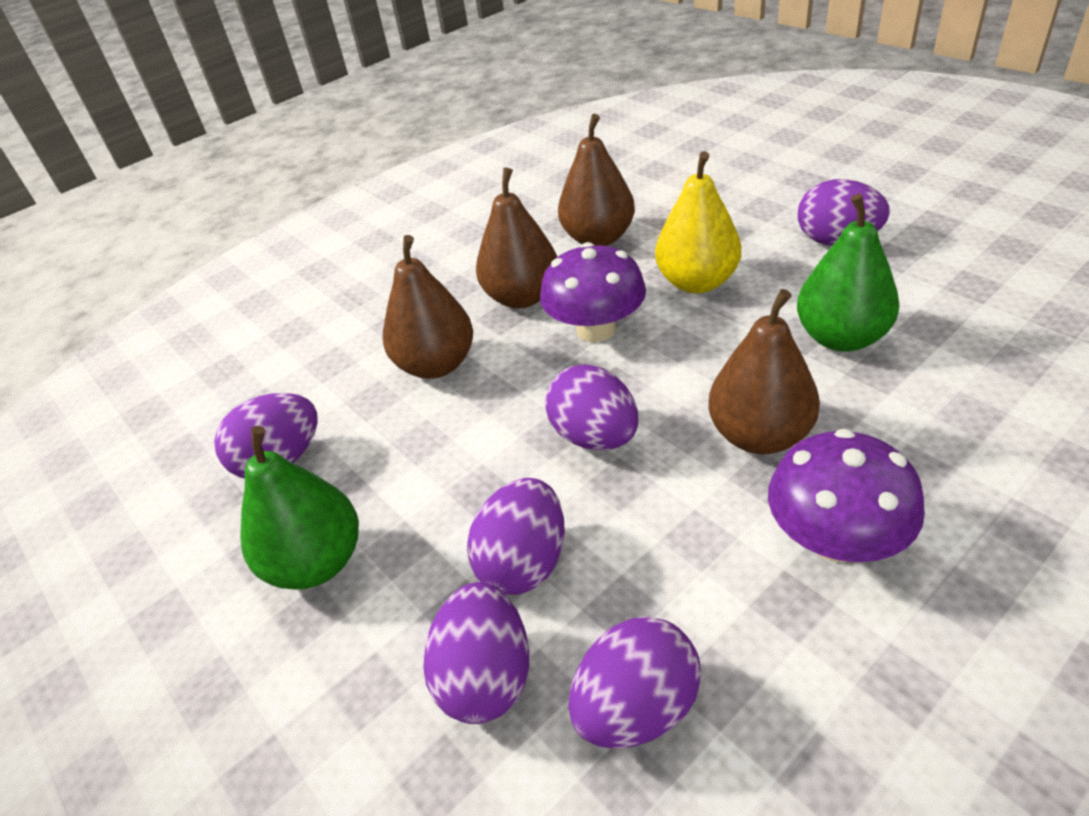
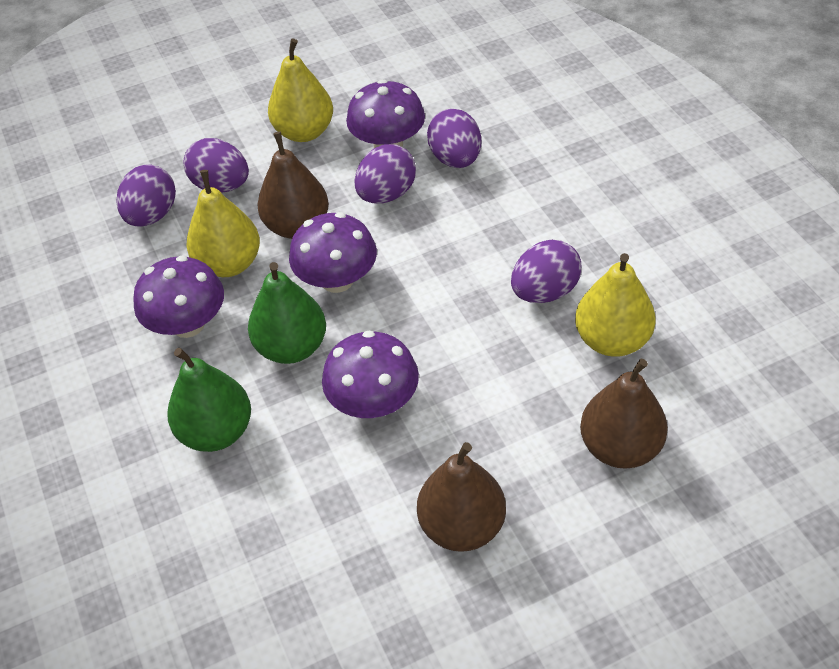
brown pear: 4 -> 3
purple egg: 6 -> 5
purple mushroom: 2 -> 4
yellow pear: 1 -> 3

